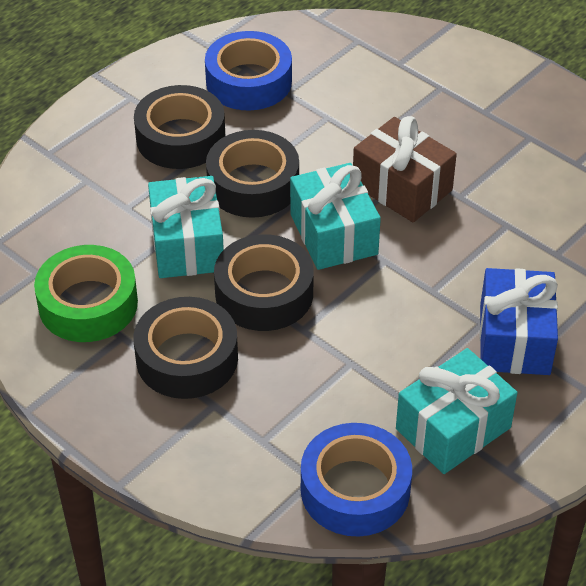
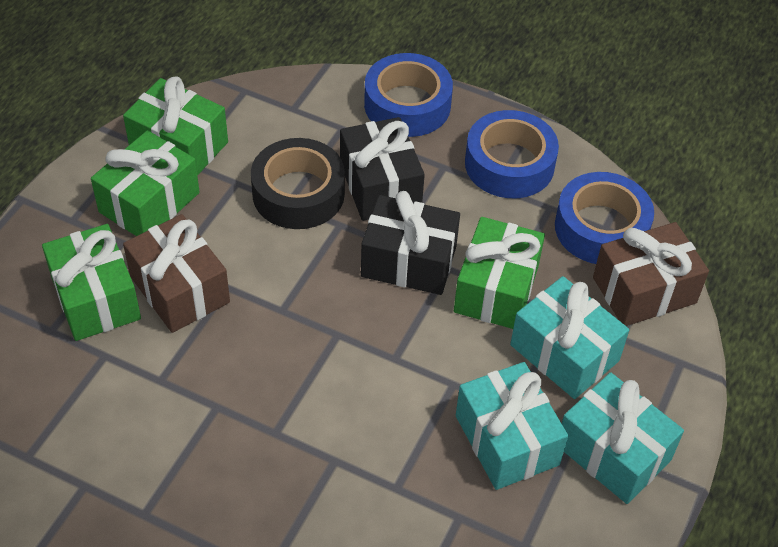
black gift: 0 -> 2
black tape: 4 -> 1
blue gift: 1 -> 0
blue tape: 2 -> 3
brown gift: 1 -> 2
green gift: 0 -> 4
green tape: 1 -> 0

